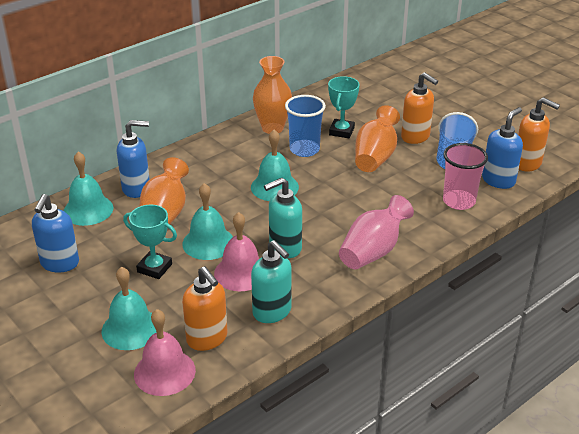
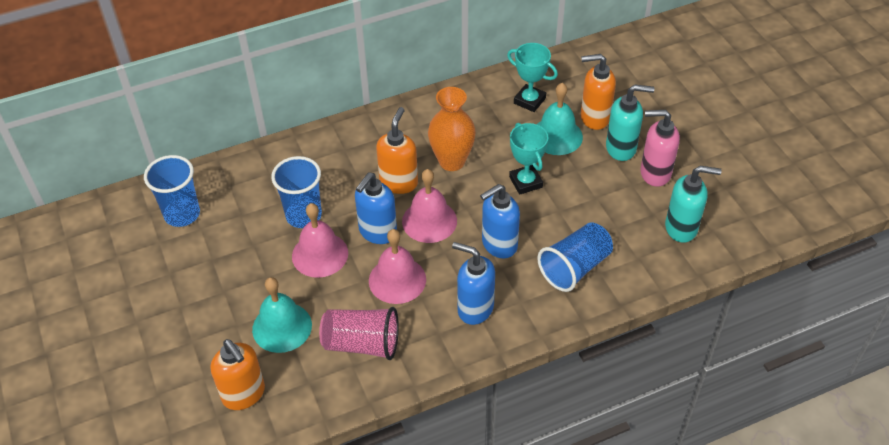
blue cup: 2 -> 3
orange vase: 3 -> 1
pink bell: 2 -> 3
pink soap dispenser: 0 -> 1
pink vase: 1 -> 0
turquoise bell: 4 -> 2

